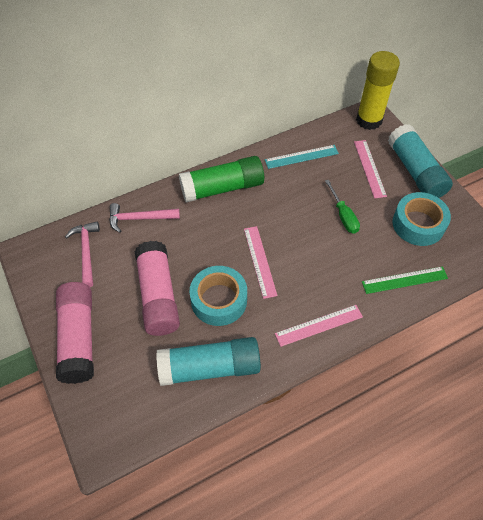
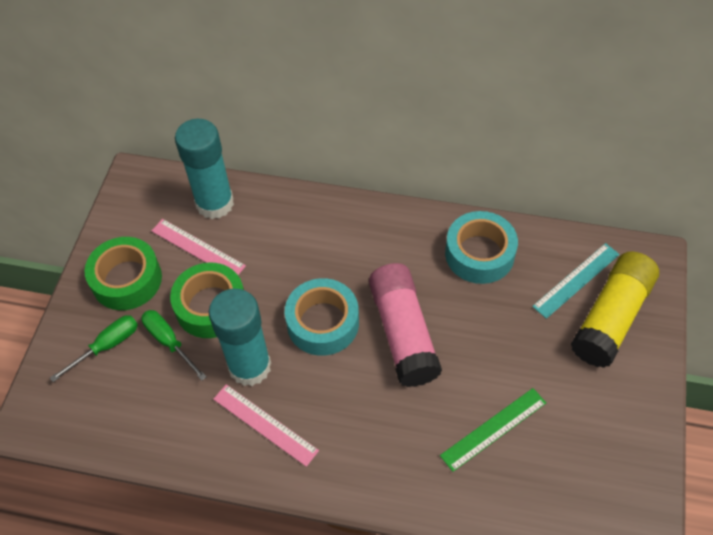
green glue stick: 1 -> 0
green screwdriver: 1 -> 2
green tape: 0 -> 2
pink glue stick: 2 -> 1
pink hammer: 2 -> 0
pink ruler: 3 -> 2

